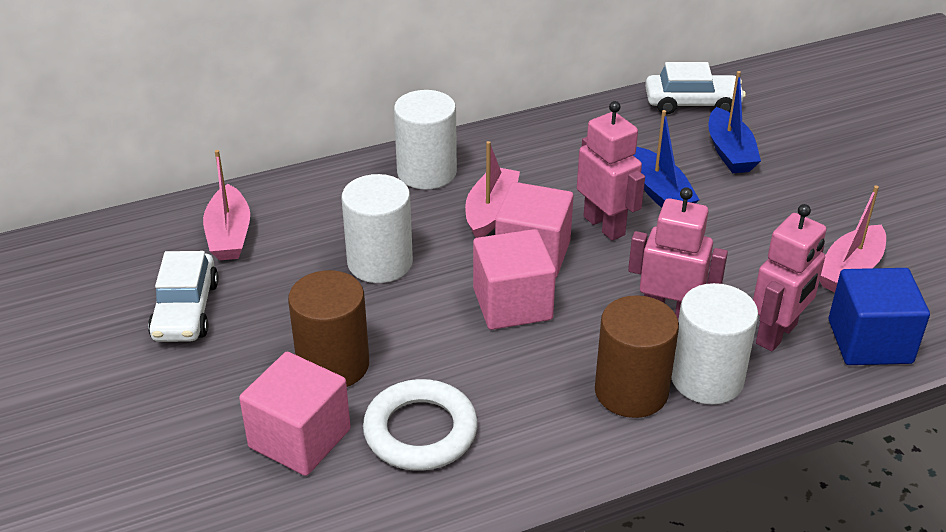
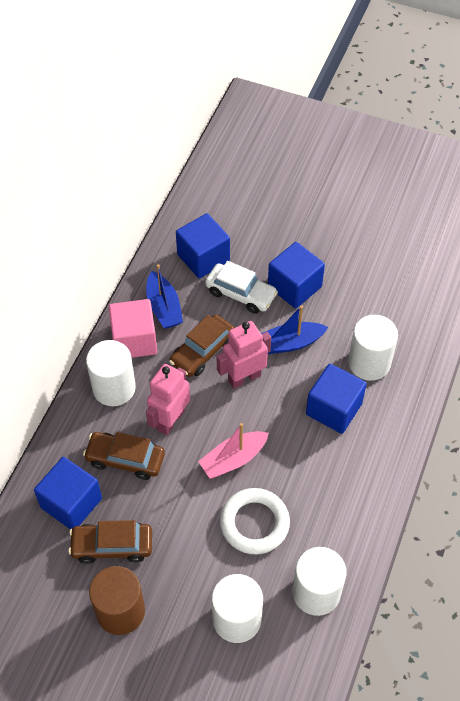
blue cube: 1 -> 4
brown car: 0 -> 3
brown cylinder: 2 -> 1
pink boat: 3 -> 1
pink cube: 3 -> 1
pink robot: 3 -> 2
white car: 2 -> 1
white cylinder: 3 -> 4

